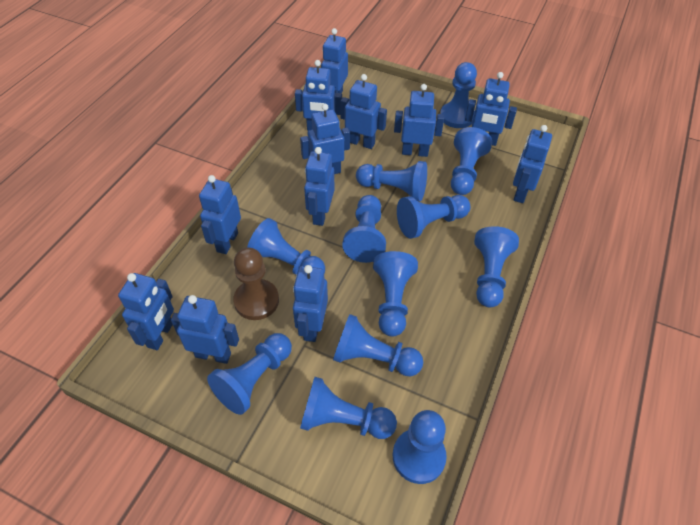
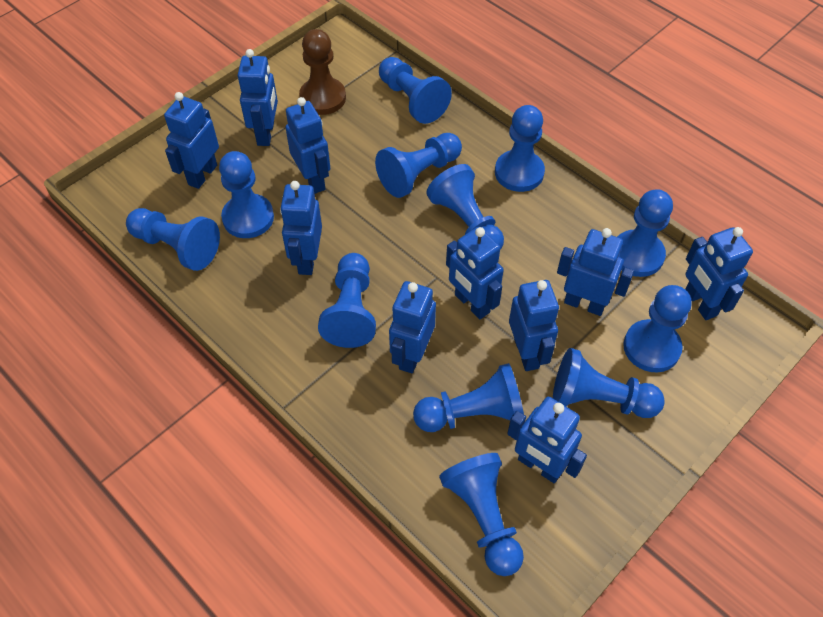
blue robot: 12 -> 10

